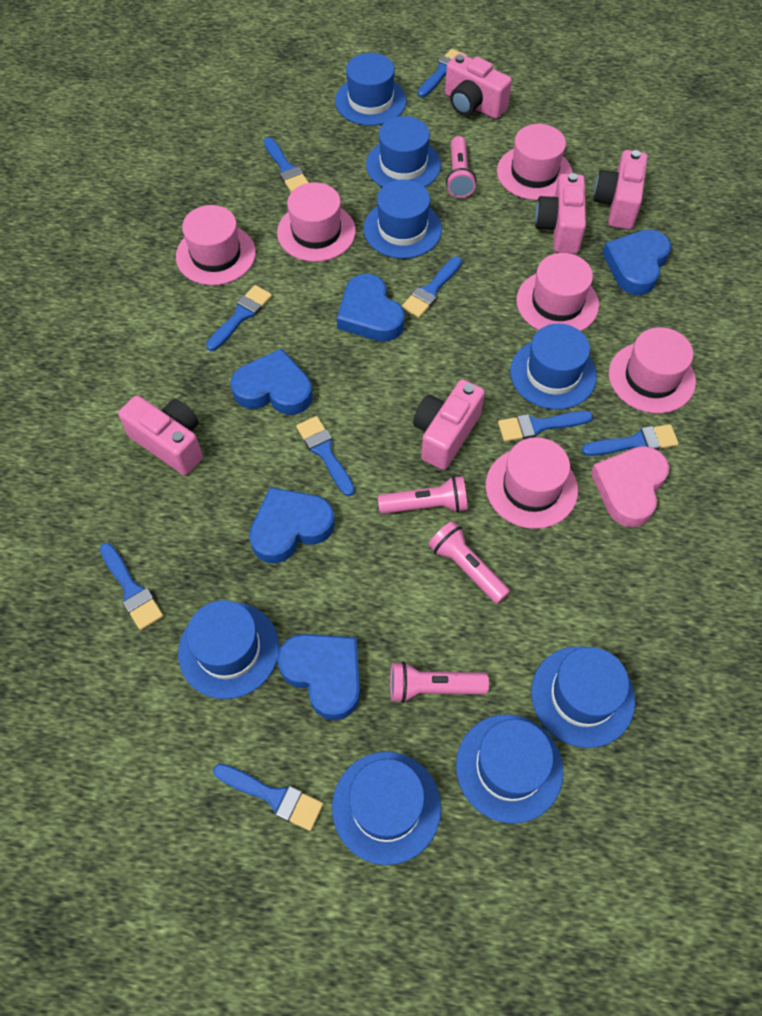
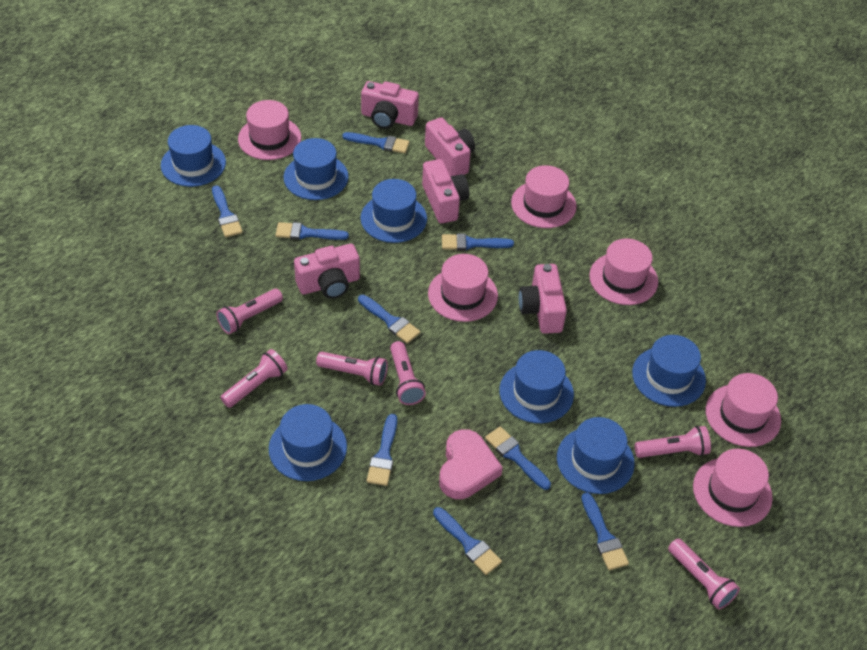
blue hat: 8 -> 7
blue heart: 5 -> 0
pink flashlight: 4 -> 6

